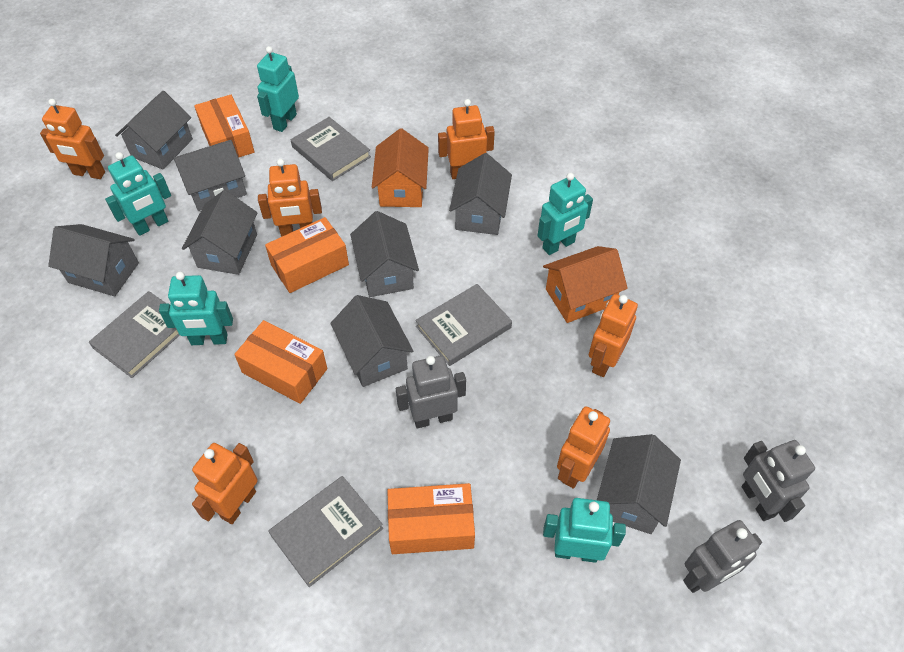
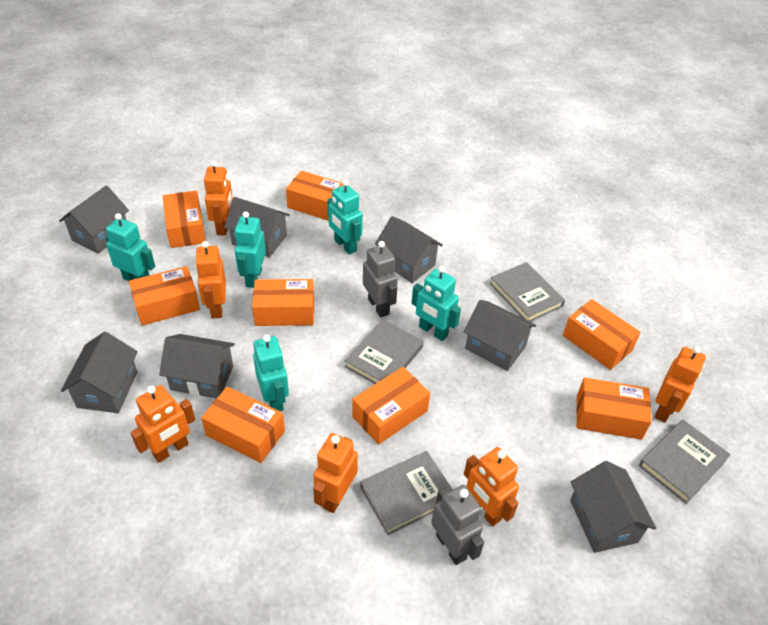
grey house: 8 -> 7
grey robot: 3 -> 2
orange box: 4 -> 8
orange house: 2 -> 0

